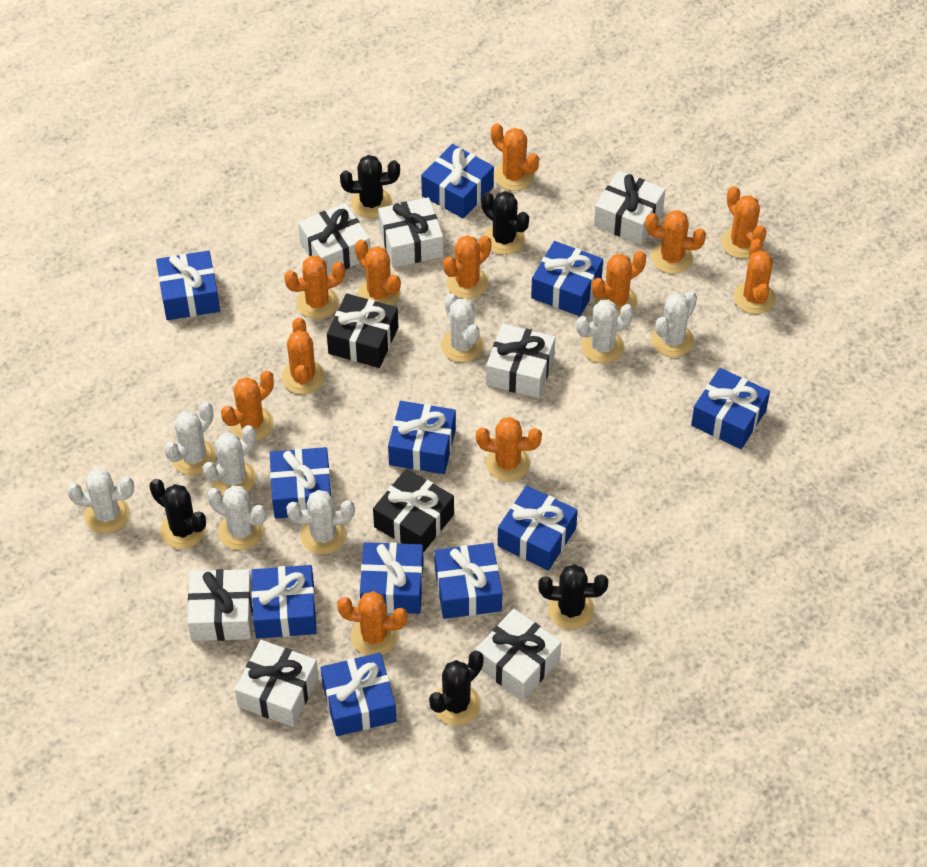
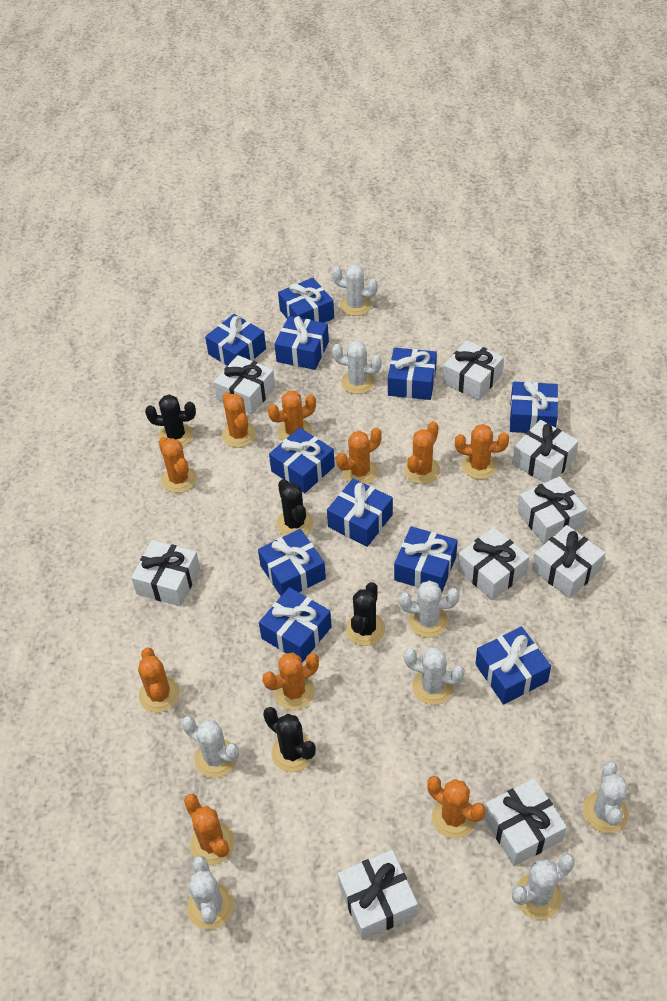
black cactus: 5 -> 4
black gift: 2 -> 0
orange cactus: 12 -> 10
white gift: 7 -> 9

